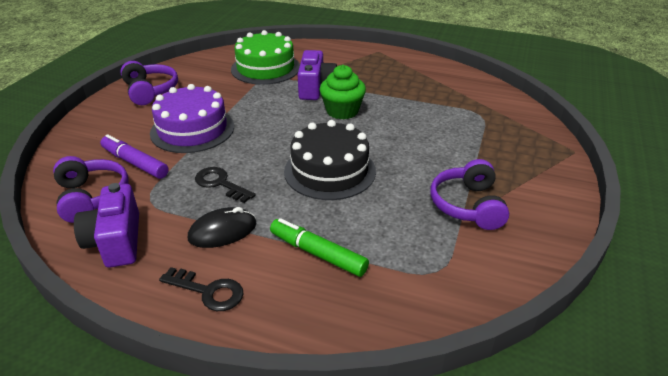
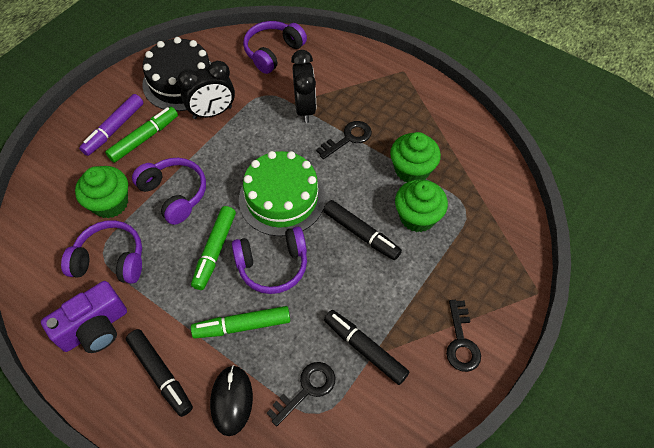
black clock: 0 -> 2
black key: 2 -> 3
black marker: 0 -> 3
green cupcake: 1 -> 3
green marker: 1 -> 3
purple cake: 1 -> 0
purple camera: 2 -> 1
purple headphones: 3 -> 4

